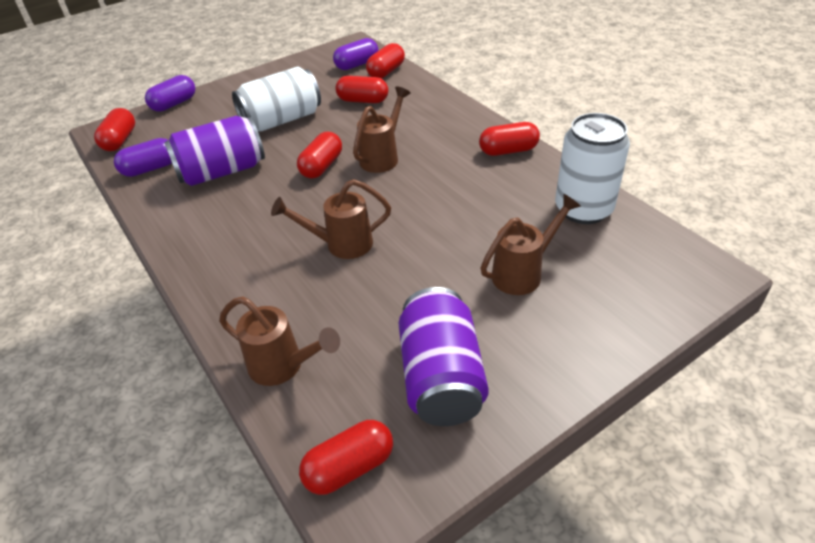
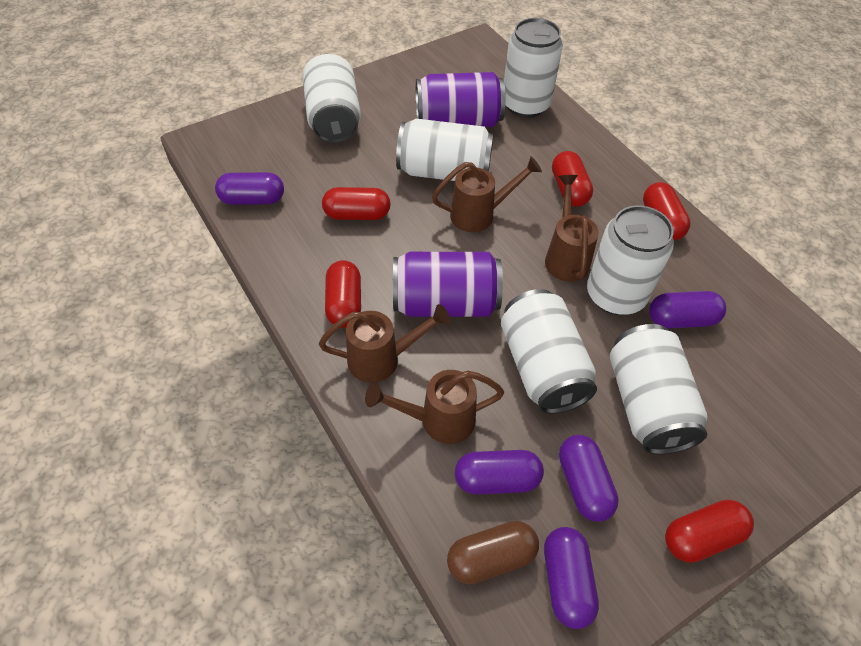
brown capsule: 0 -> 1
purple capsule: 3 -> 5
red capsule: 6 -> 5
white can: 2 -> 6

